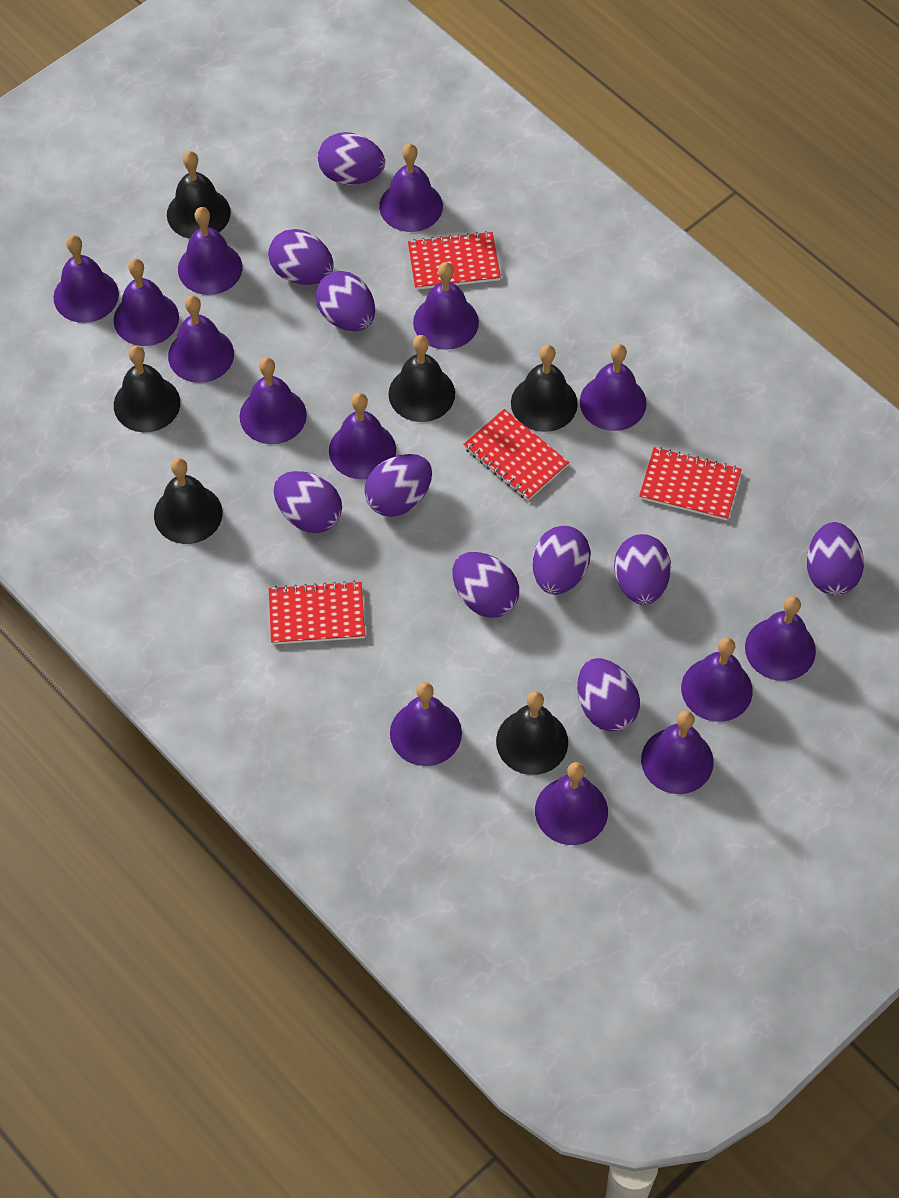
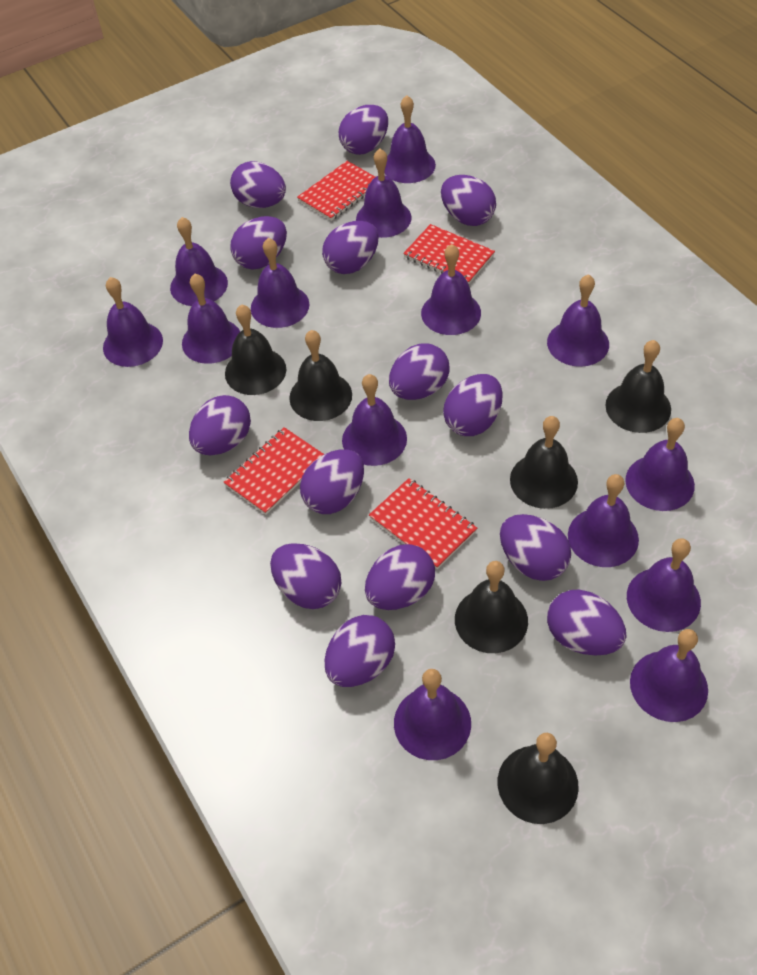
purple egg: 10 -> 14

